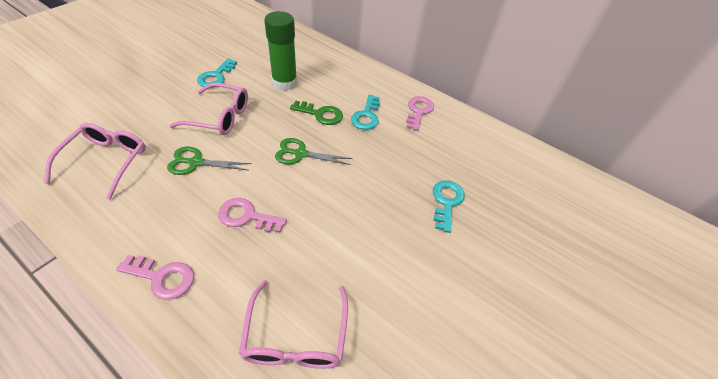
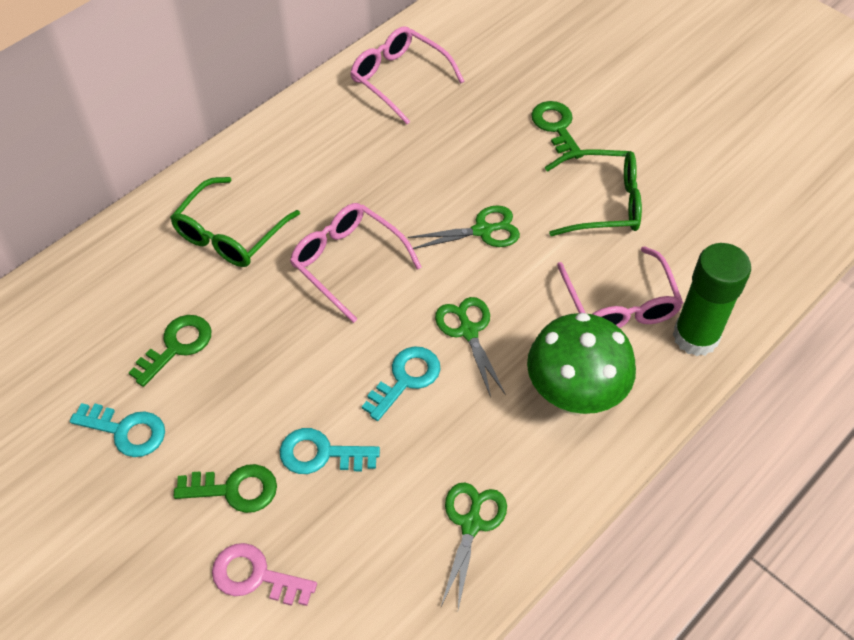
green glasses: 0 -> 2
green key: 1 -> 3
green mushroom: 0 -> 1
green scissors: 2 -> 3
pink key: 3 -> 1

